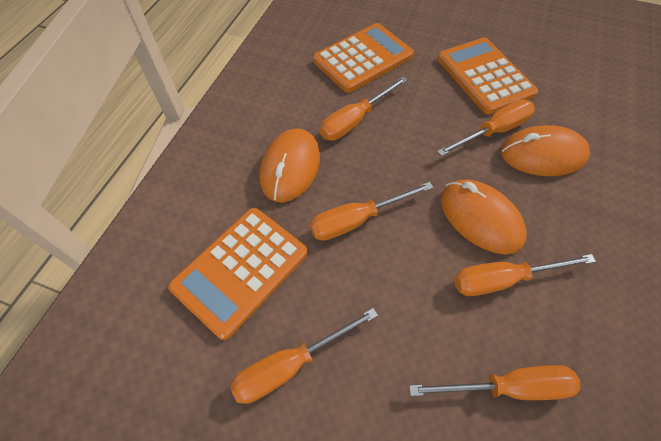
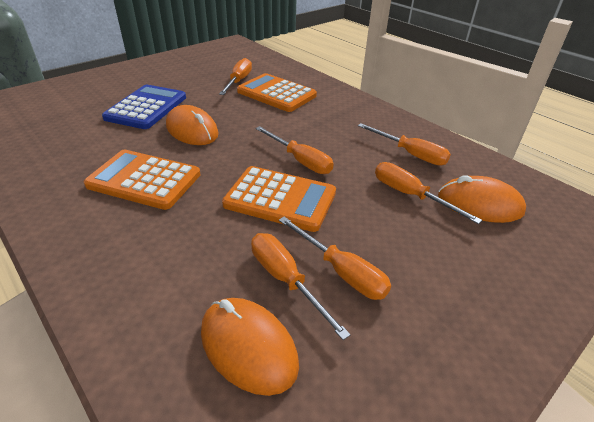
blue calculator: 0 -> 1

